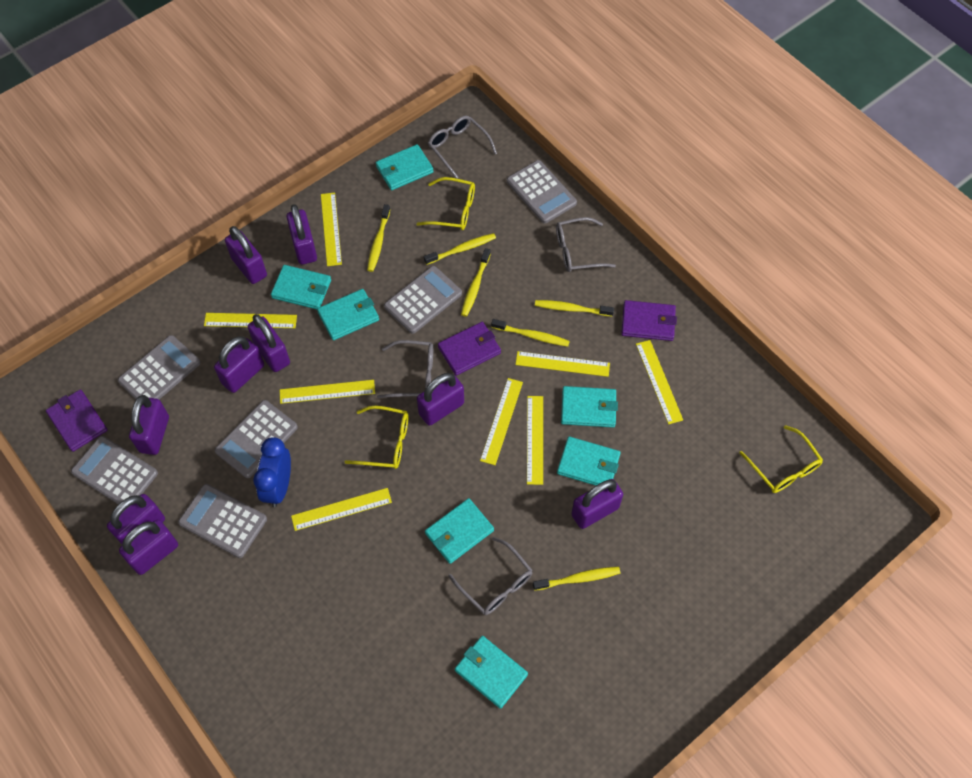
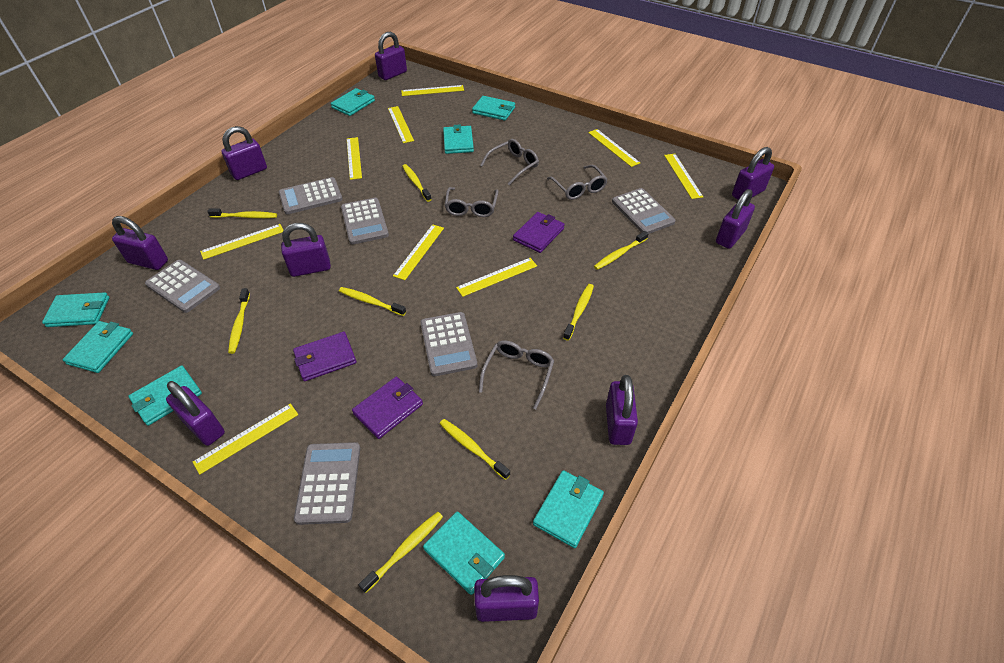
blue clock: 1 -> 0
turquoise wallet: 7 -> 8
yellow glasses: 3 -> 0
yellow ruler: 8 -> 9
yellow toothbrush: 6 -> 8

